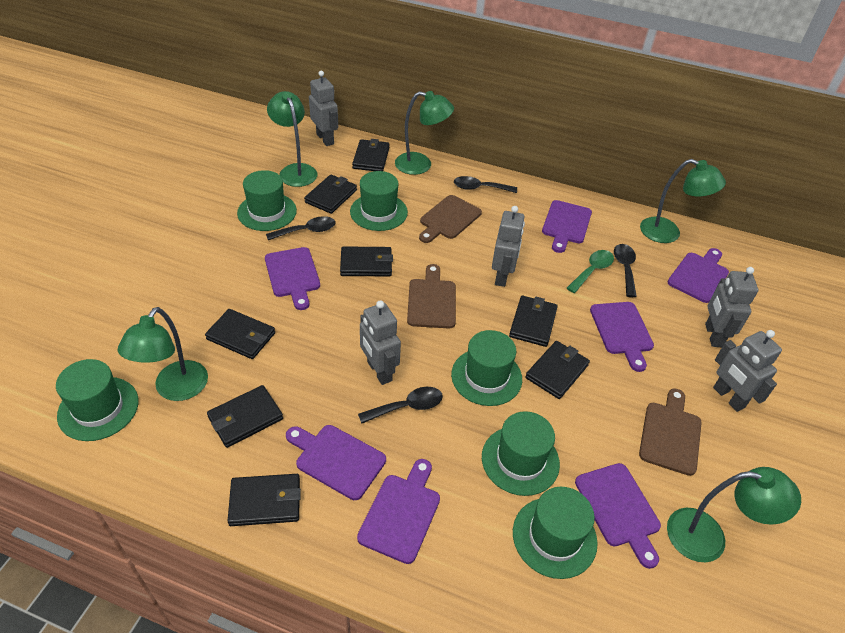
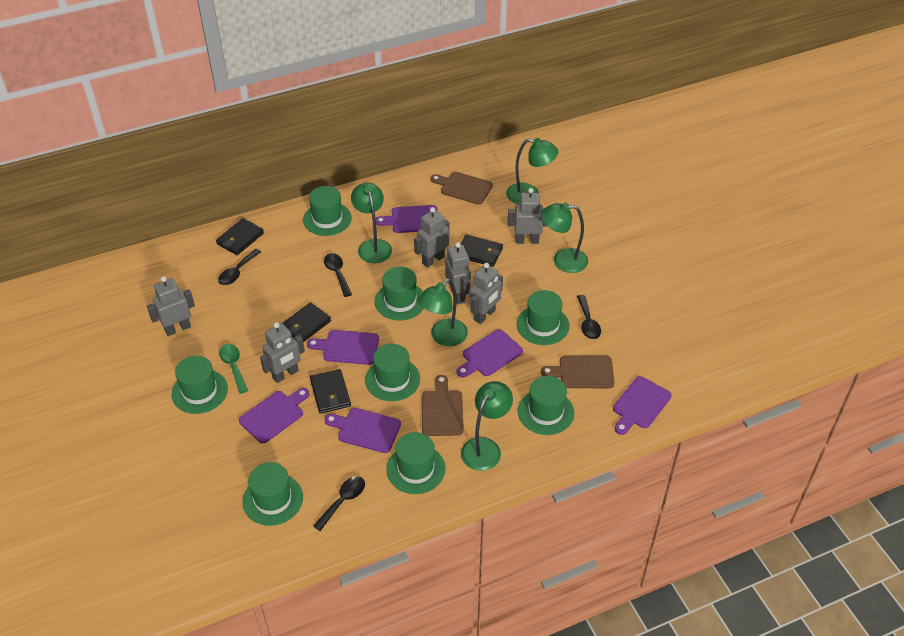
black wallet: 8 -> 4
green hat: 6 -> 8
grey robot: 5 -> 6
purple cutting board: 7 -> 6

